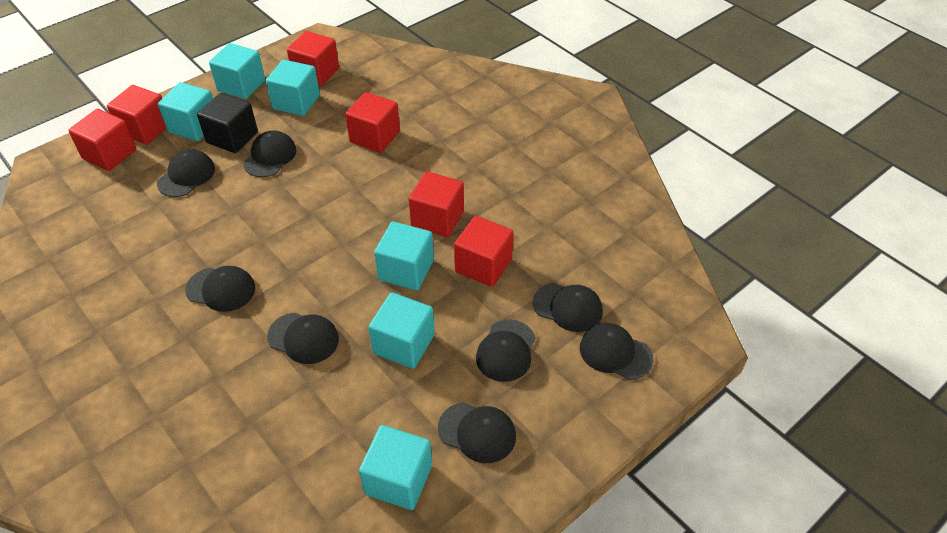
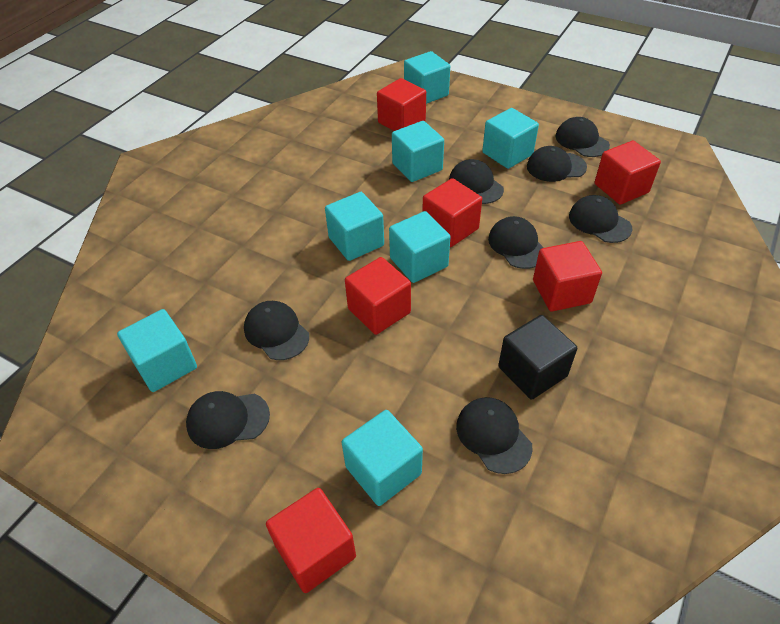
turquoise cube: 6 -> 7

